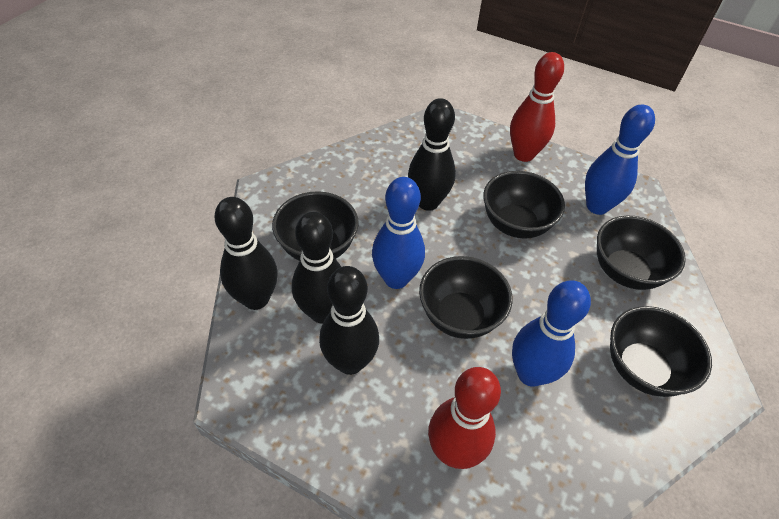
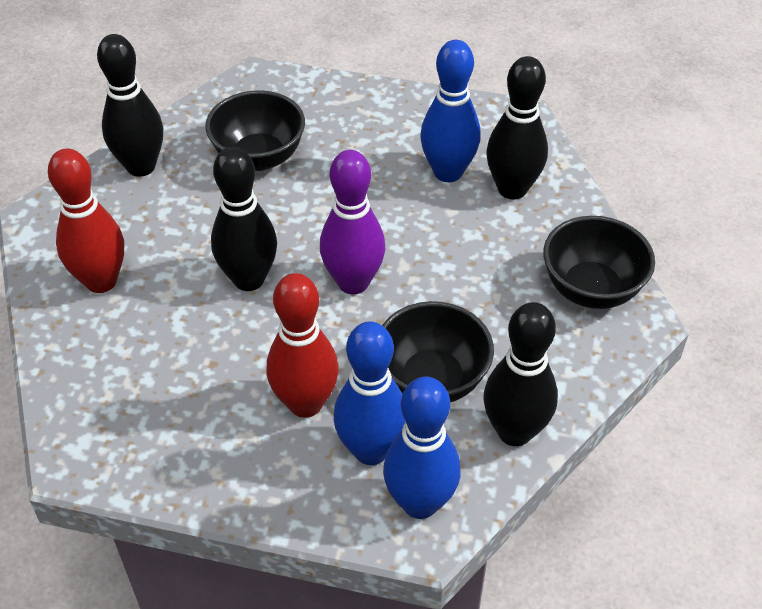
black bowl: 5 -> 3
purple bowling pin: 0 -> 1

